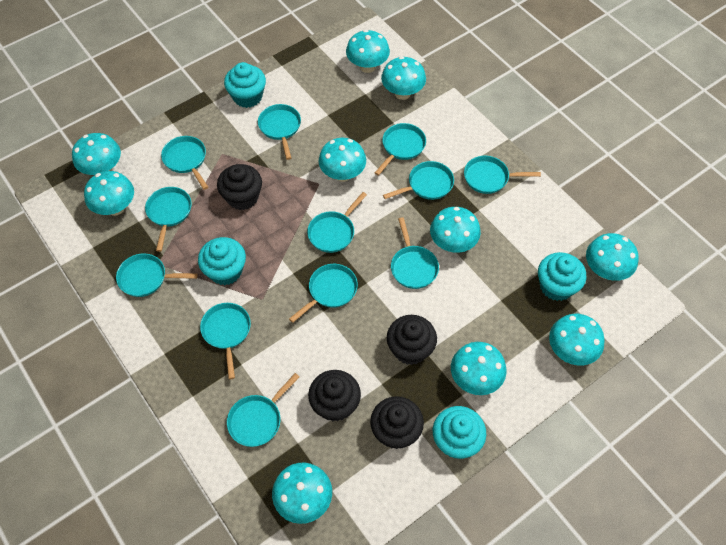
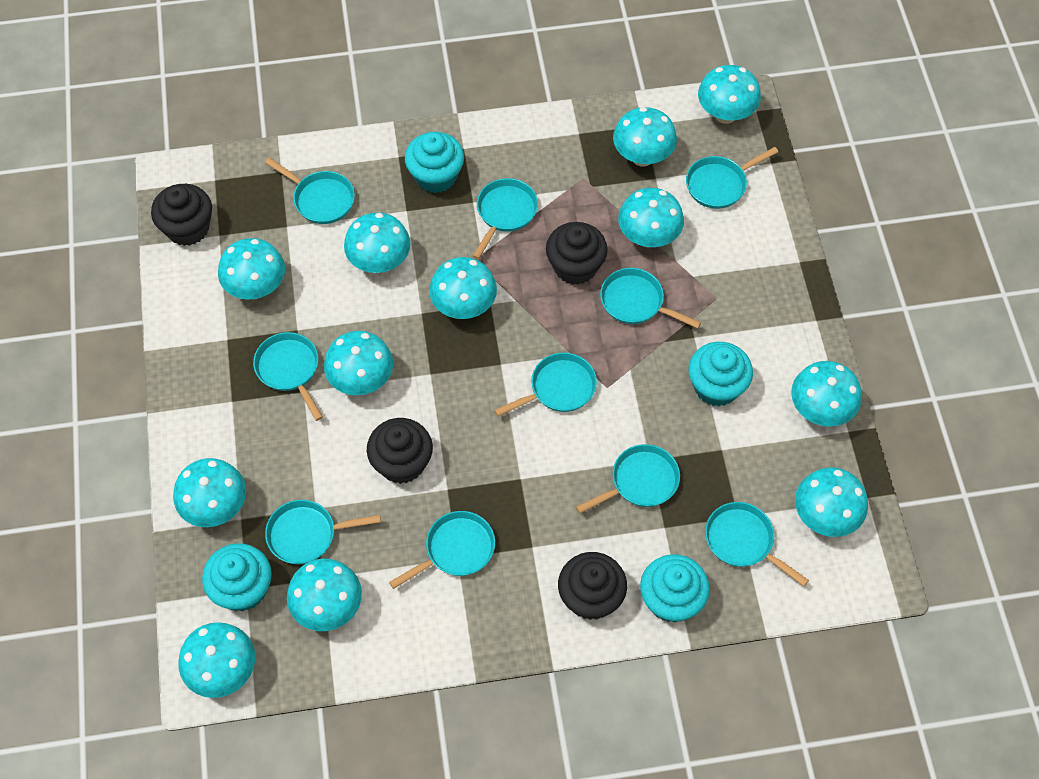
turquoise mushroom: 10 -> 12
turquoise pan: 12 -> 10

